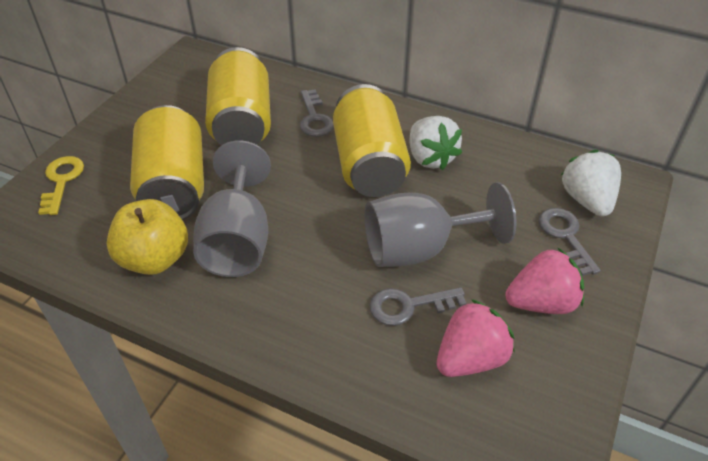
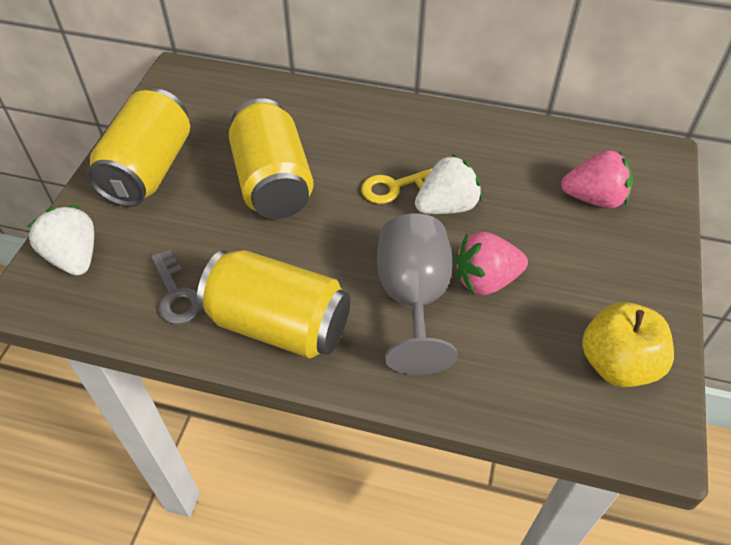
grey goblet: 2 -> 1
grey key: 3 -> 1

